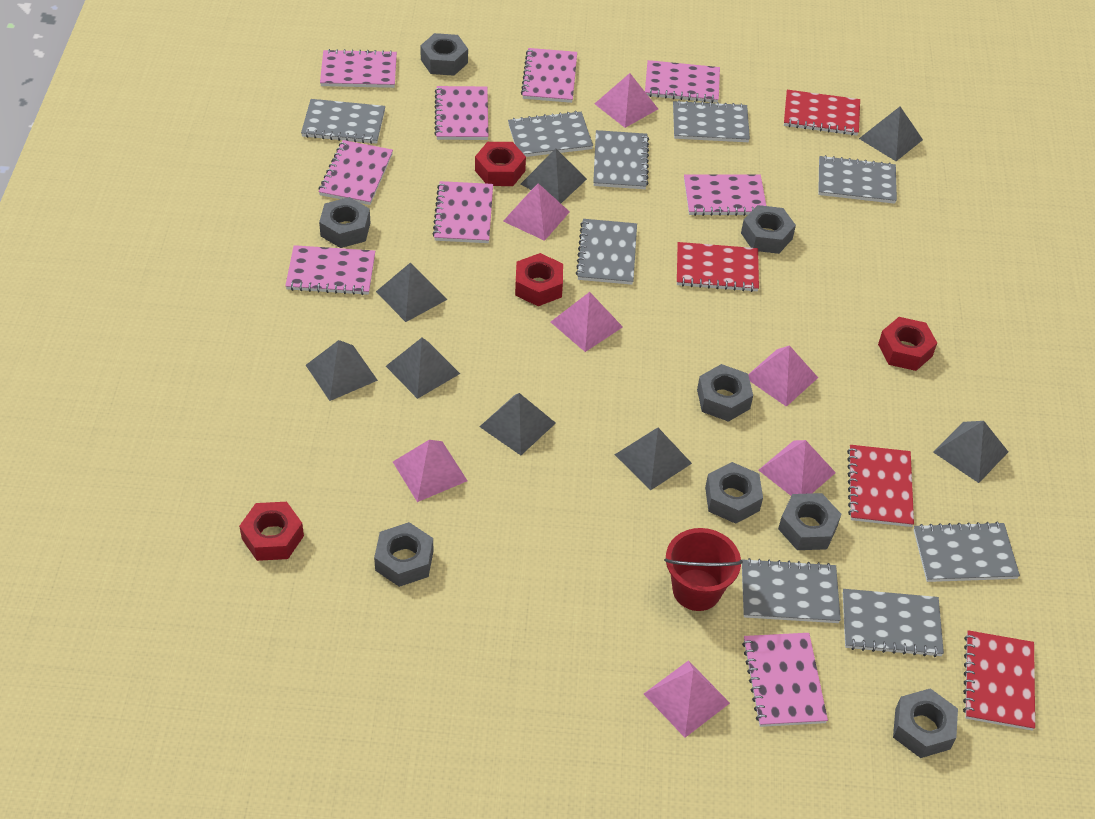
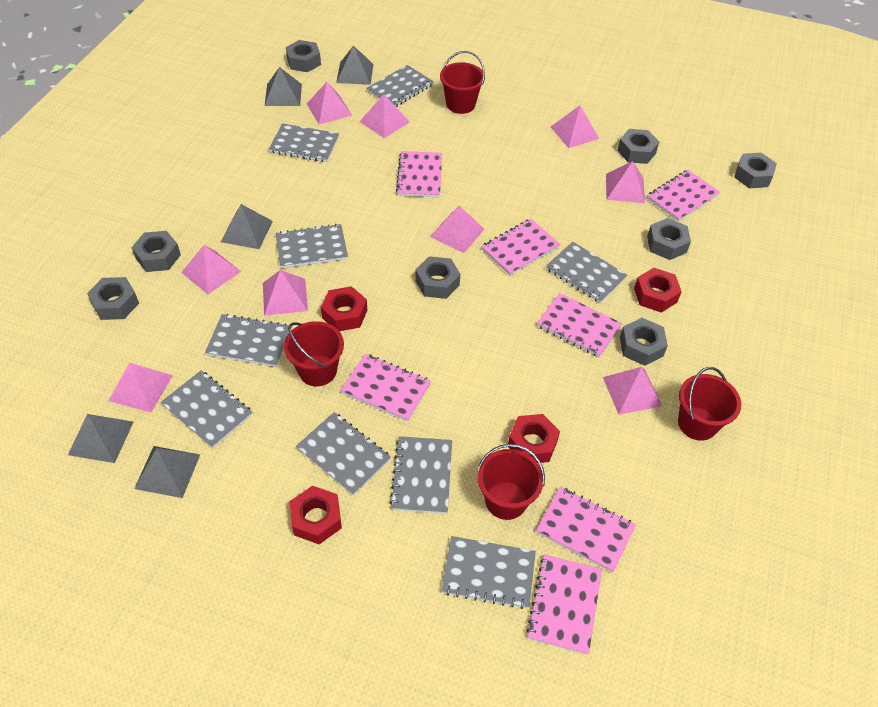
grey pyramid: 8 -> 5
pink notebook: 9 -> 7
pink pyramid: 7 -> 9
red bucket: 1 -> 4
red notebook: 4 -> 0

